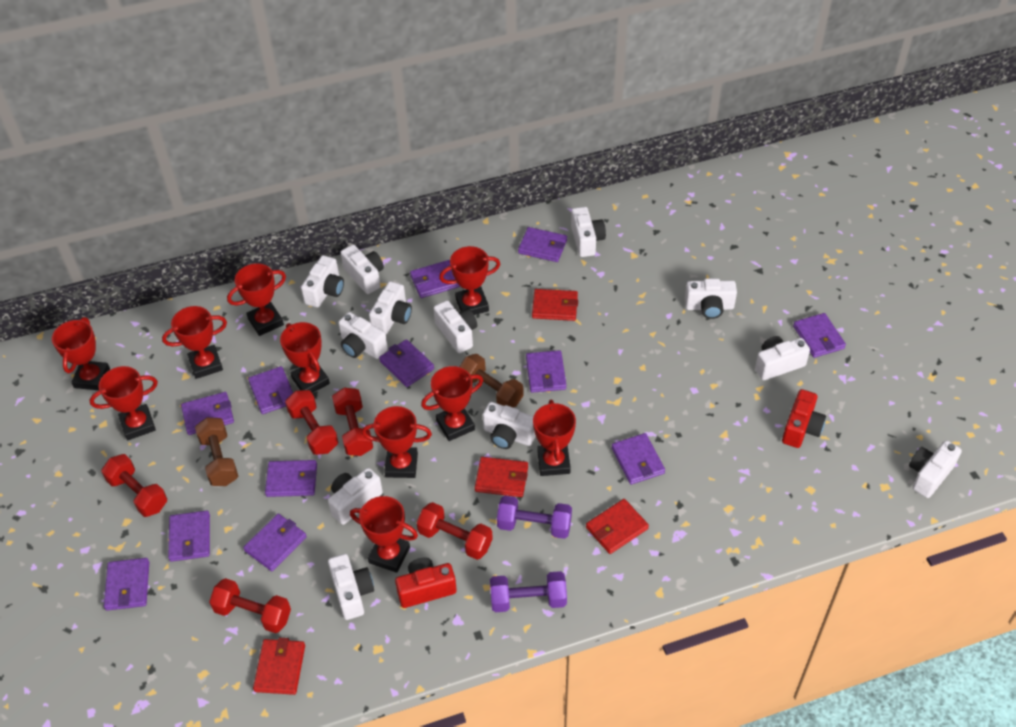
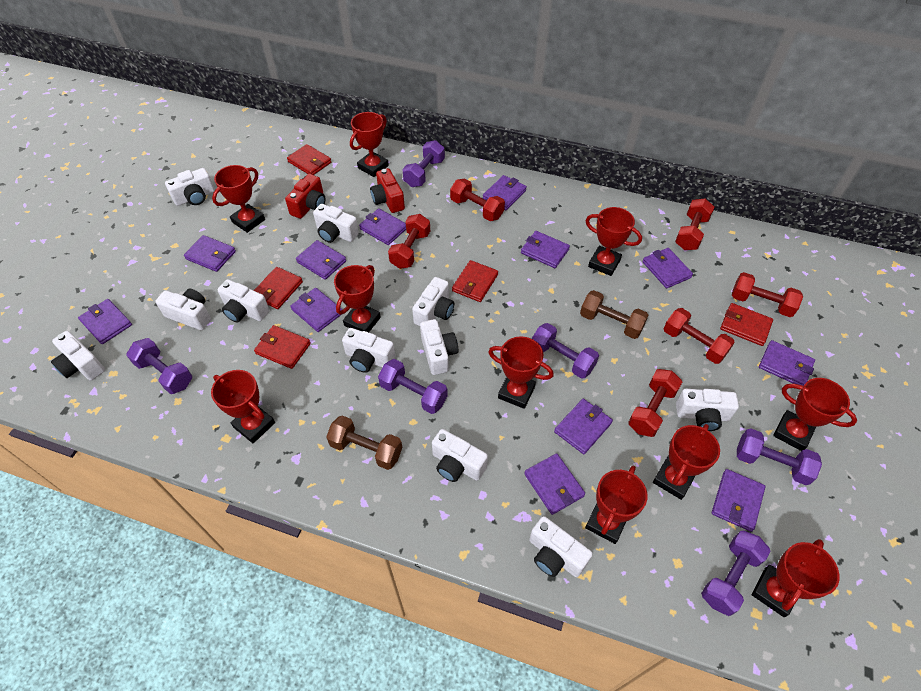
purple dumbbell: 2 -> 6
red dumbbell: 5 -> 6
red wallet: 4 -> 5
white camera: 12 -> 11

